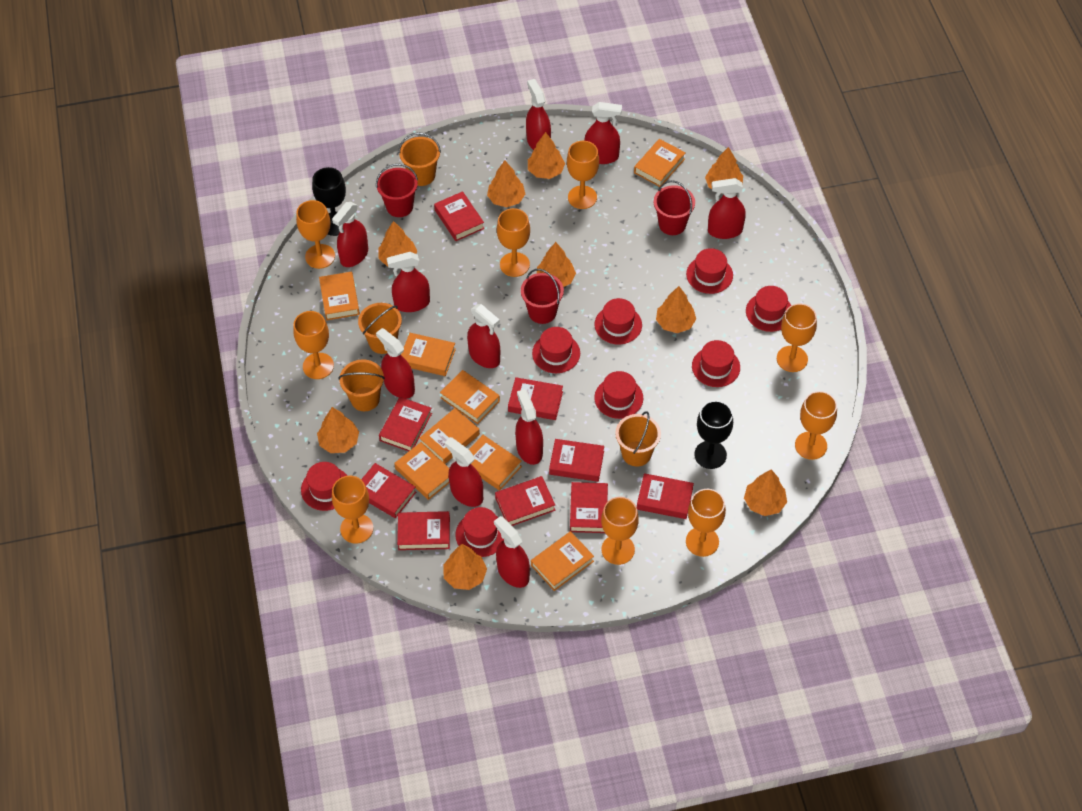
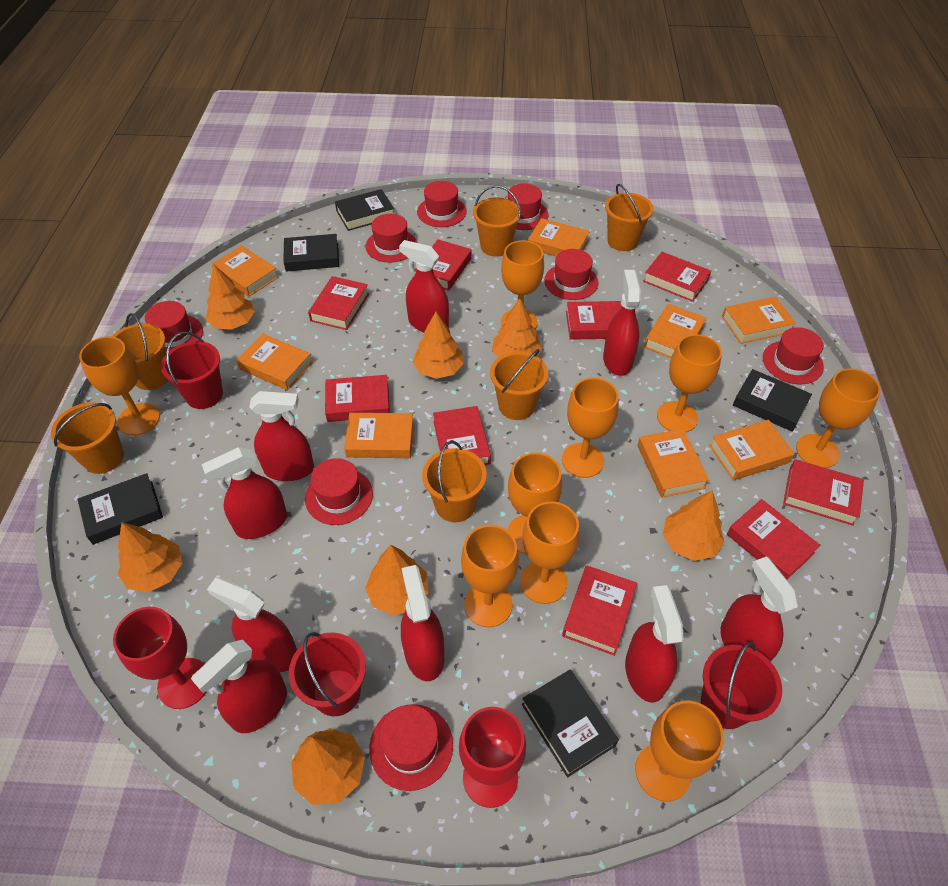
black book: 0 -> 5
black goblet: 2 -> 0
orange bucket: 4 -> 6
orange tree: 9 -> 7
red goblet: 0 -> 2
red spray bottle: 10 -> 9

